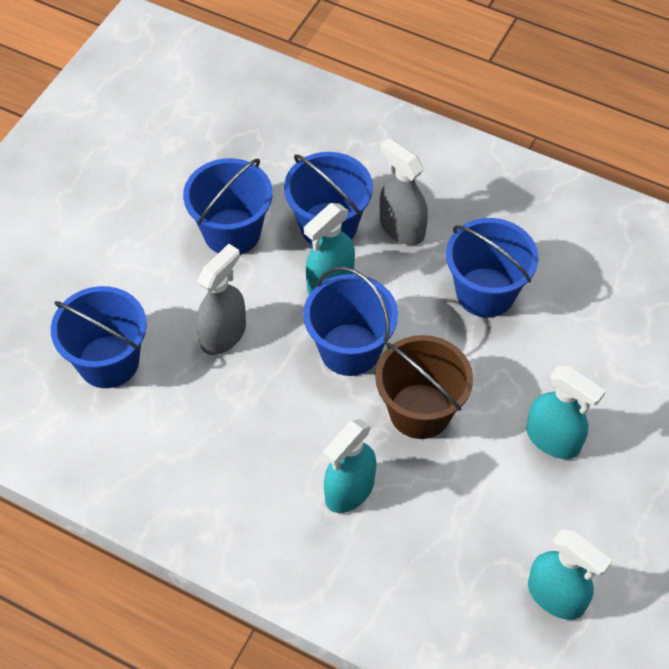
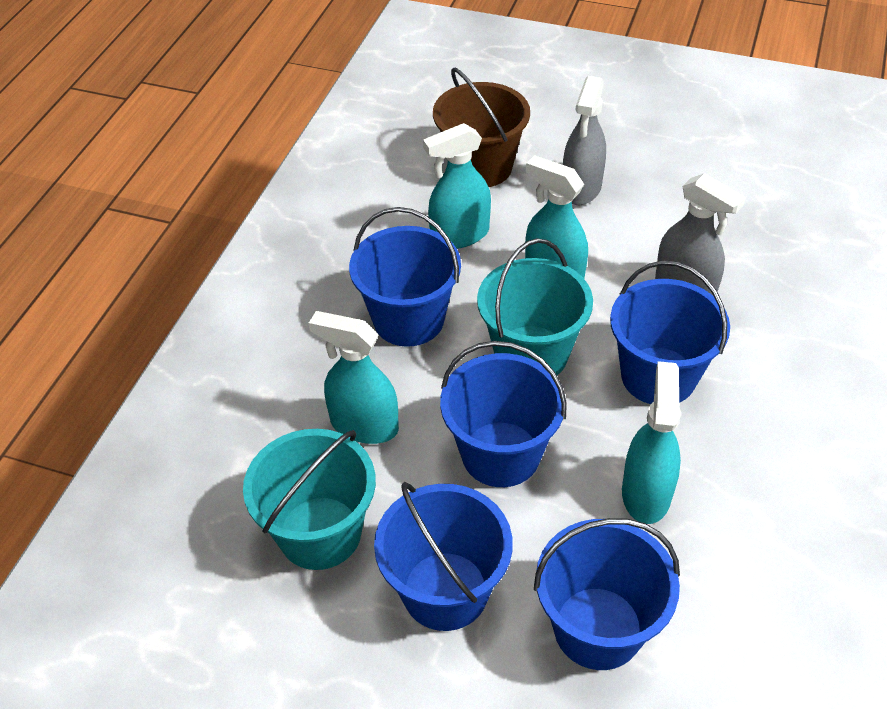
turquoise bucket: 0 -> 2

